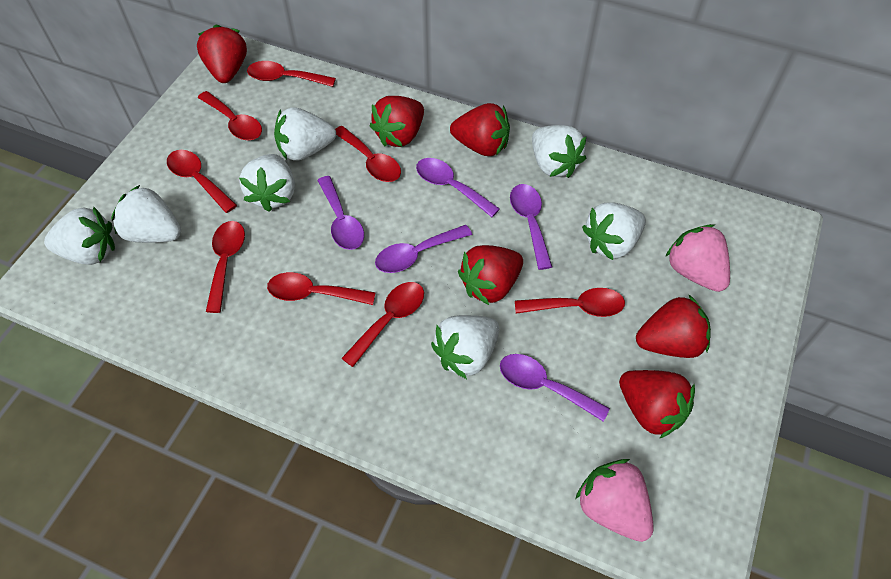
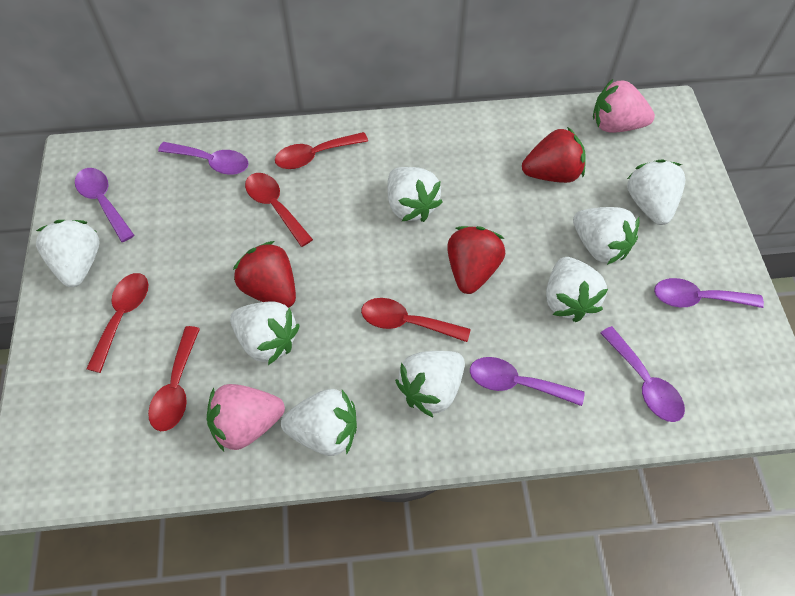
red spoon: 8 -> 5
red strawberry: 6 -> 3
white strawberry: 7 -> 8

